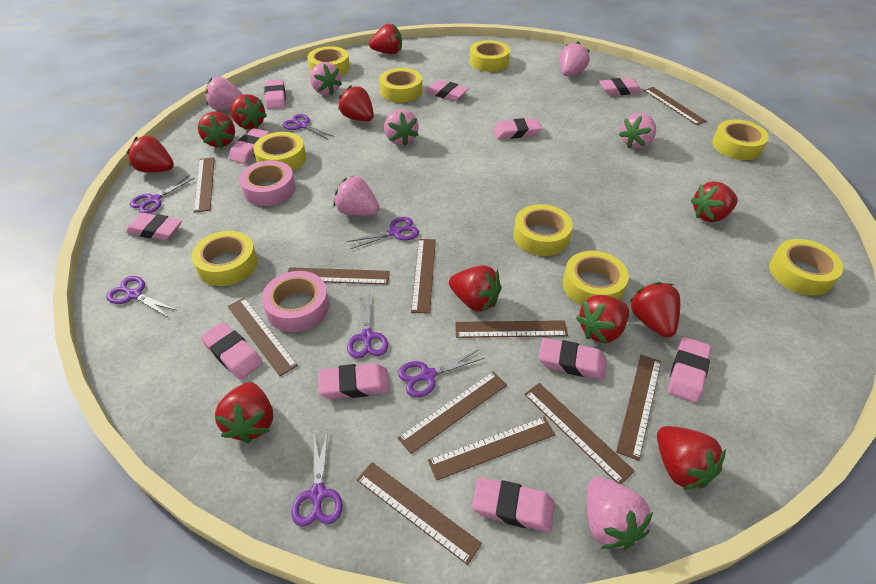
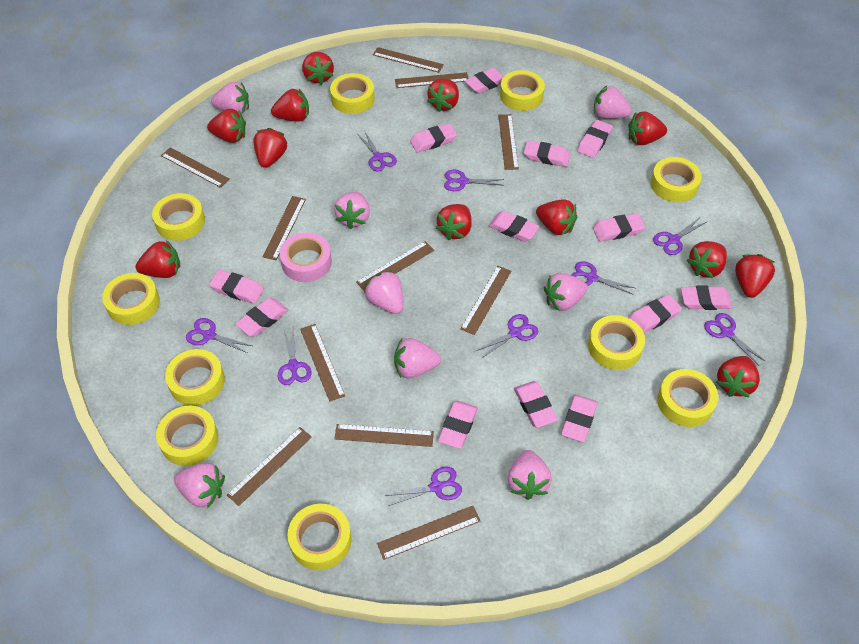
pink eraser: 11 -> 13
pink strawberry: 7 -> 8
pink tape: 2 -> 1
purple scissors: 7 -> 9
red strawberry: 11 -> 12
yellow tape: 9 -> 10

